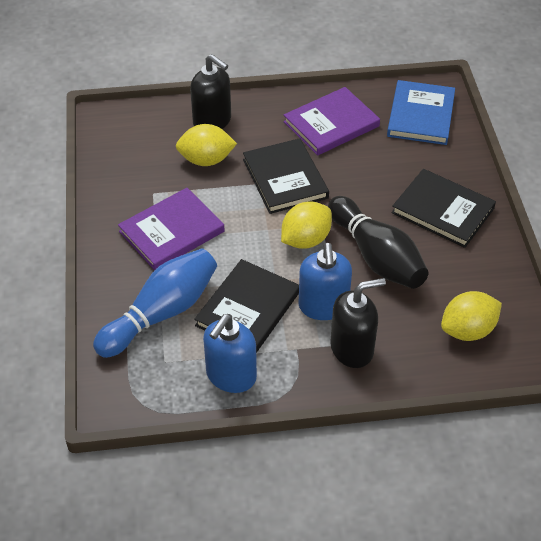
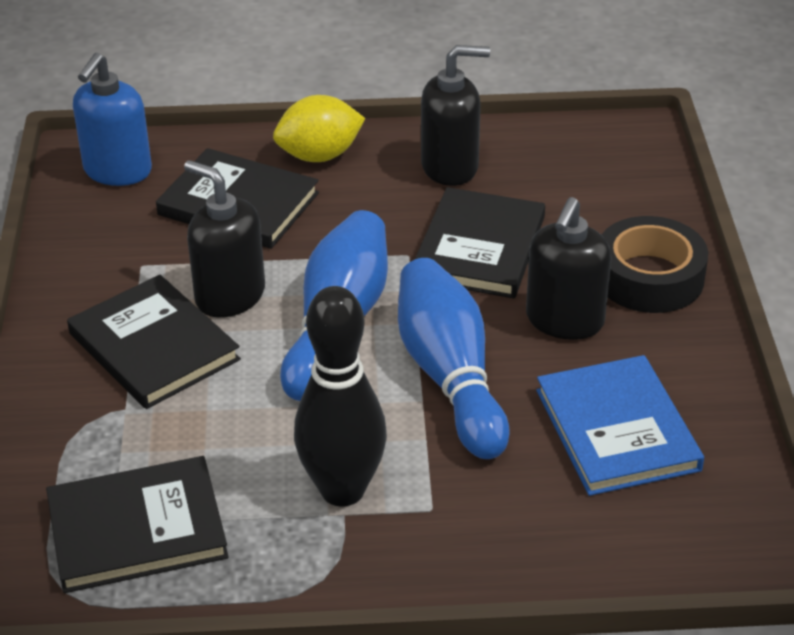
black book: 3 -> 4
black soap dispenser: 2 -> 3
black tape: 0 -> 1
blue bowling pin: 1 -> 2
blue soap dispenser: 2 -> 1
purple book: 2 -> 0
yellow lemon: 3 -> 1

